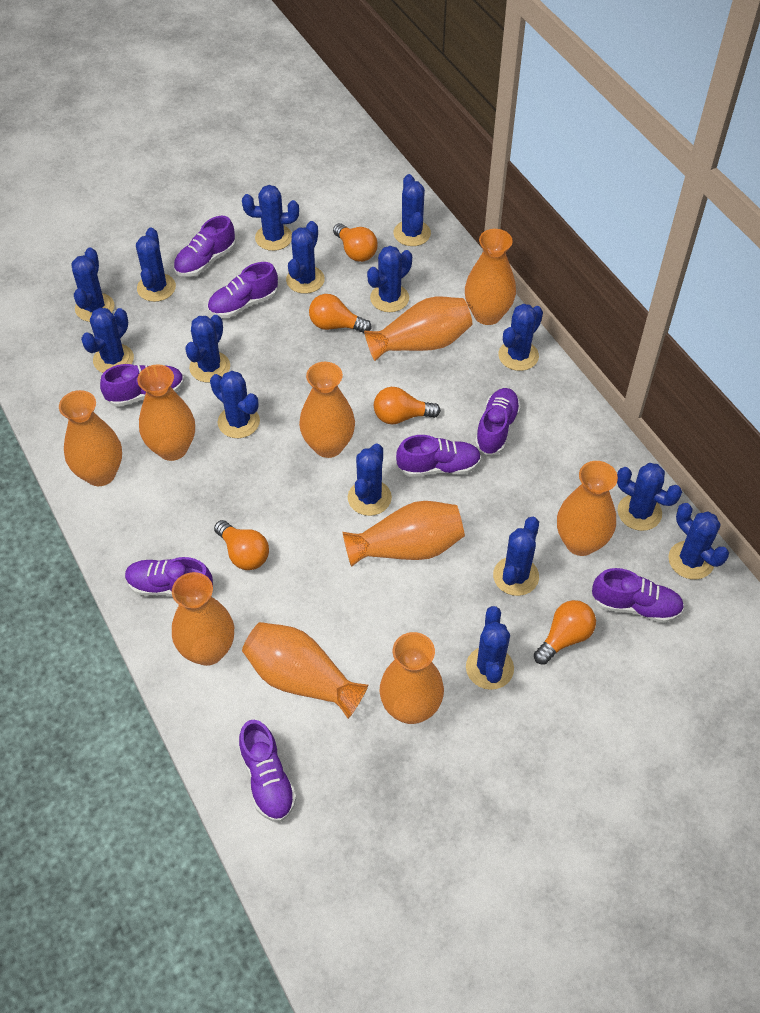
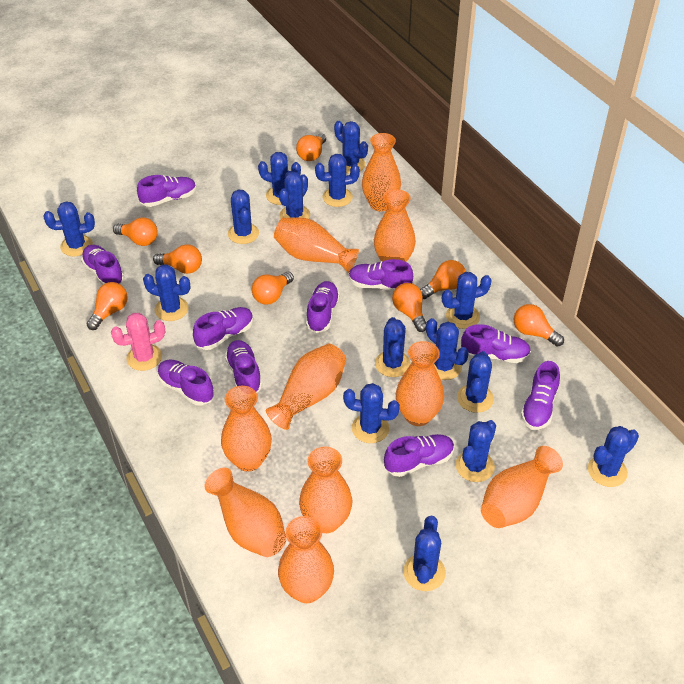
orange light bulb: 5 -> 8
pink cactus: 0 -> 1
purple shoe: 8 -> 10

